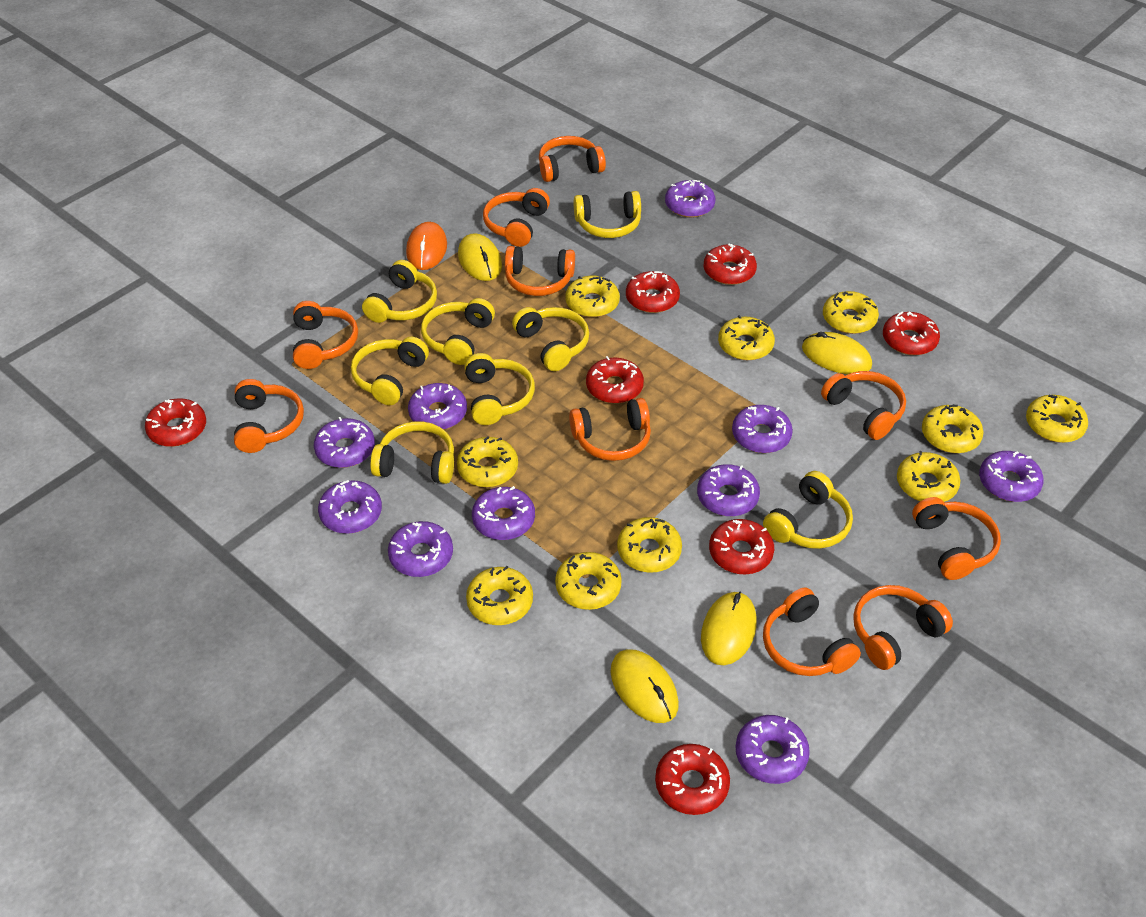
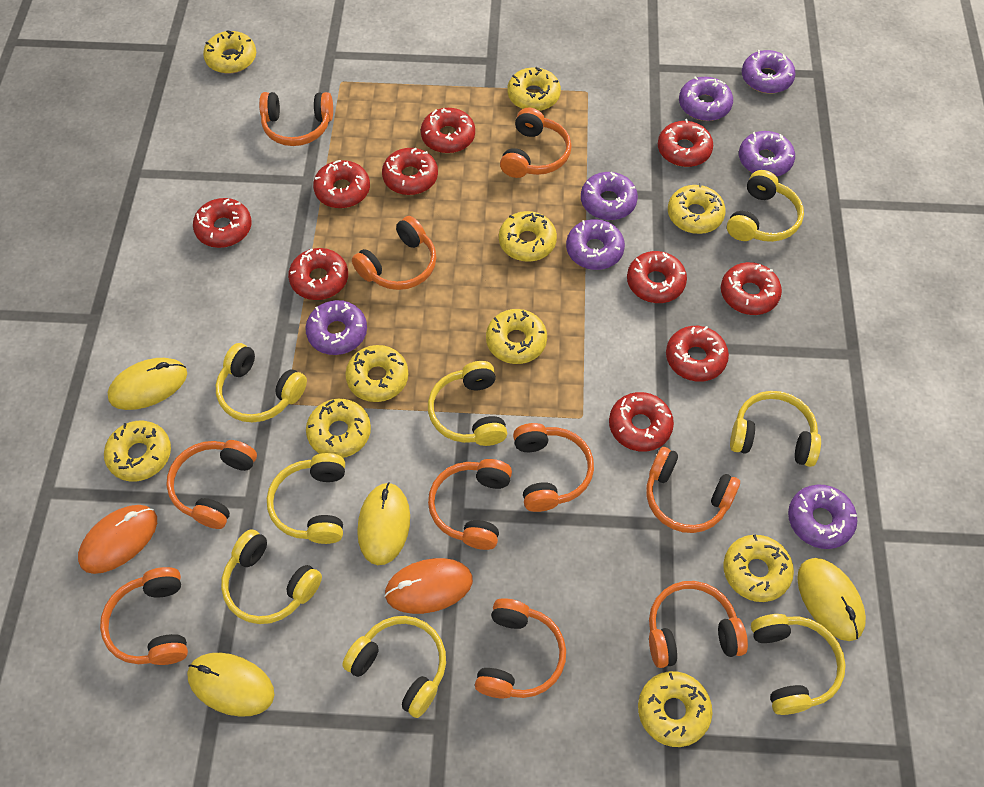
orange mouse: 1 -> 2
purple donut: 10 -> 7
red donut: 7 -> 10

